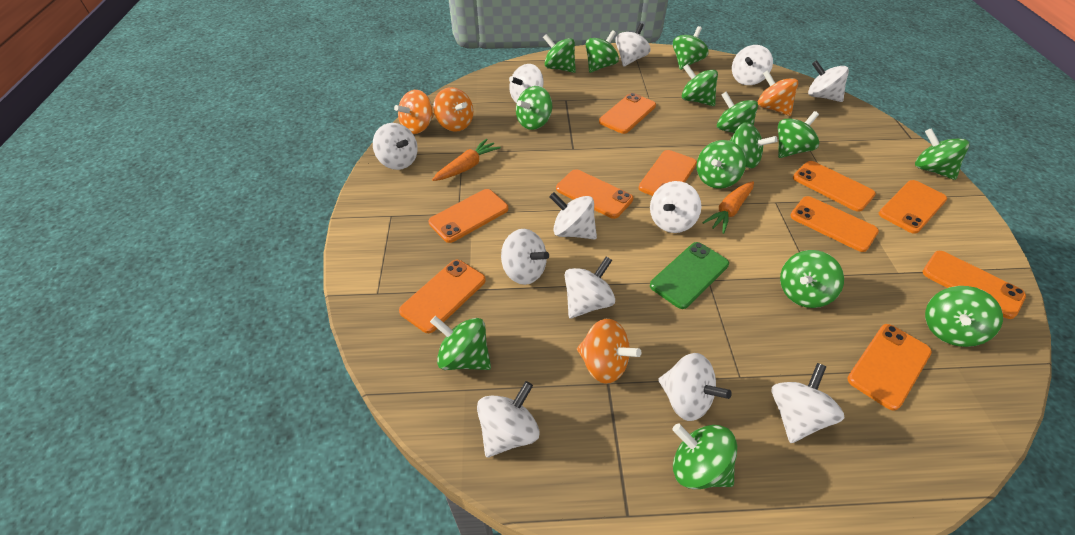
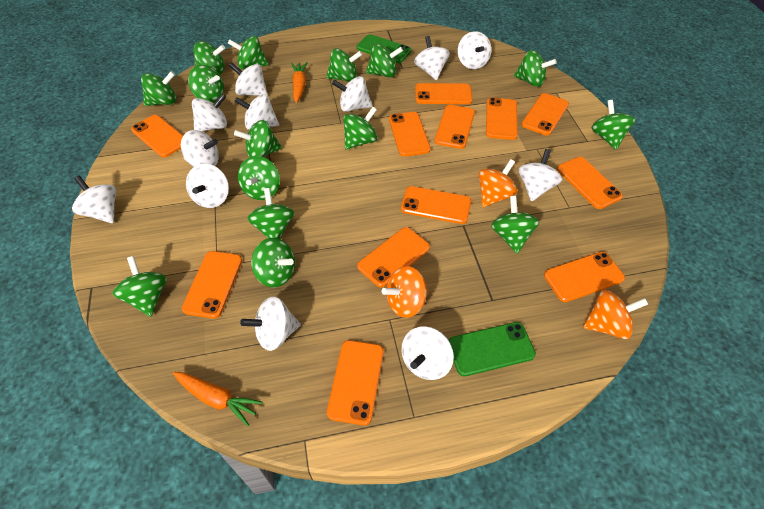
green phone: 1 -> 2
green spinning top: 14 -> 15
orange phone: 10 -> 12
orange spinning top: 4 -> 3

